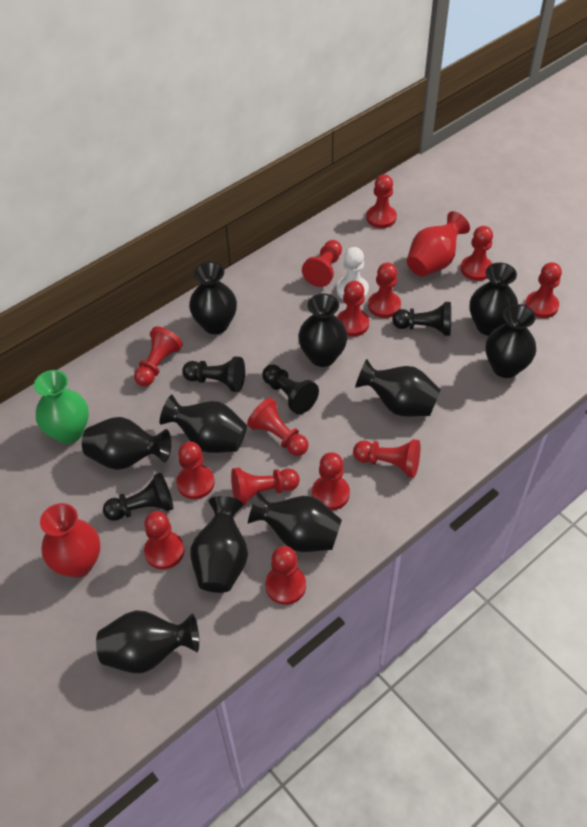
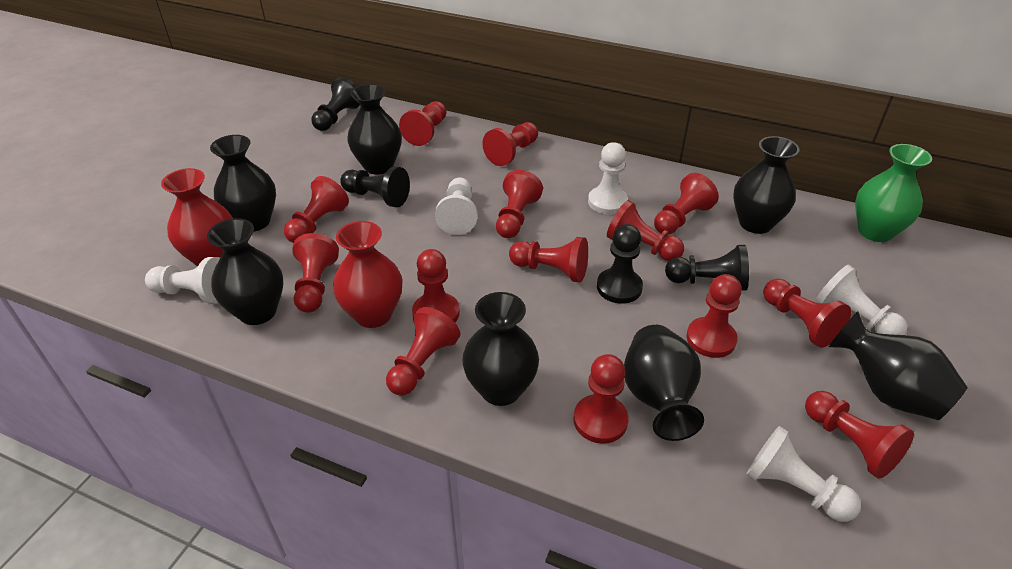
black vase: 10 -> 7
white pawn: 1 -> 5

